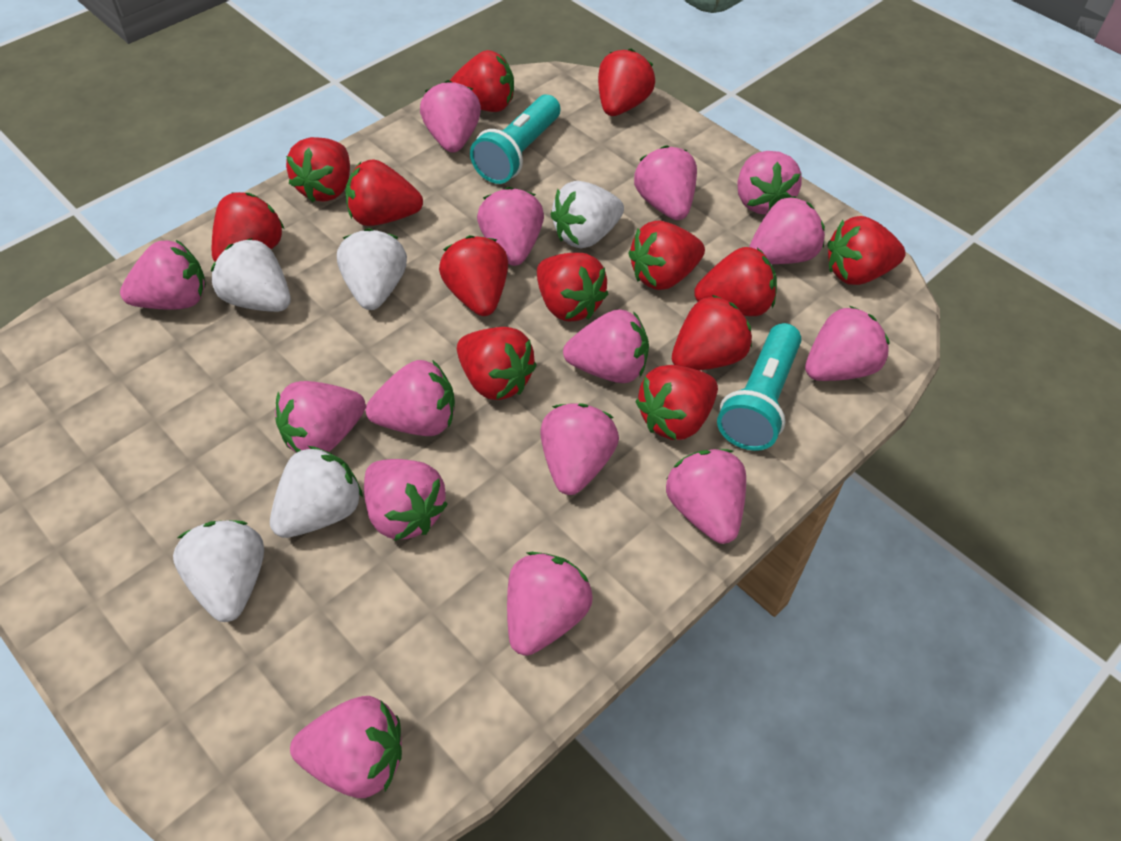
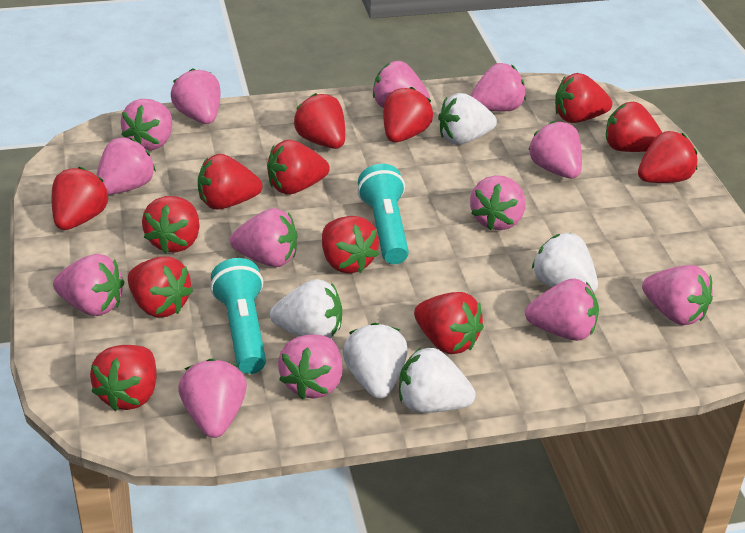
pink strawberry: 15 -> 13

